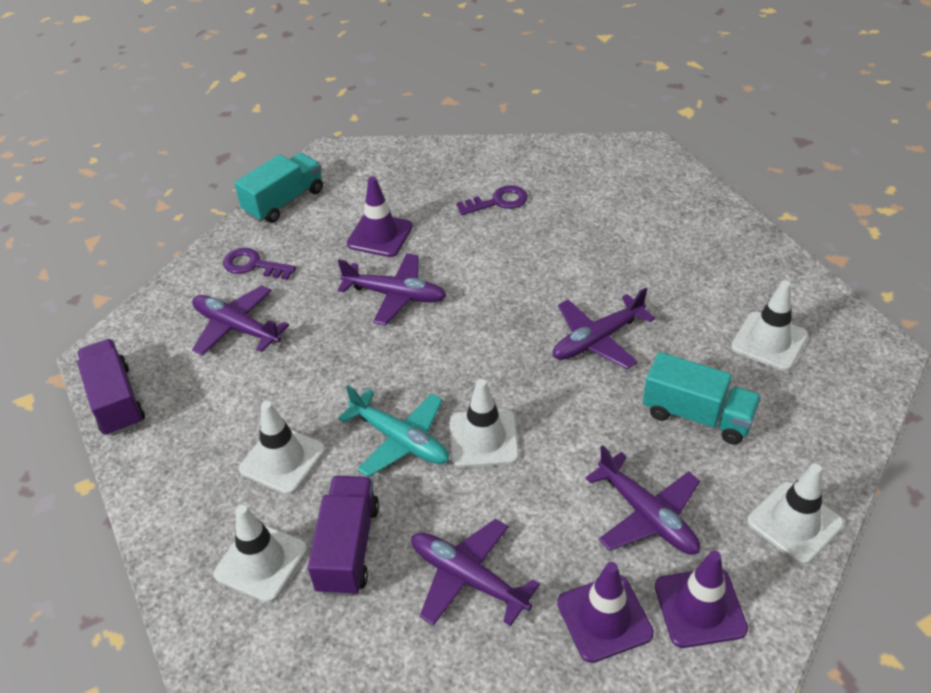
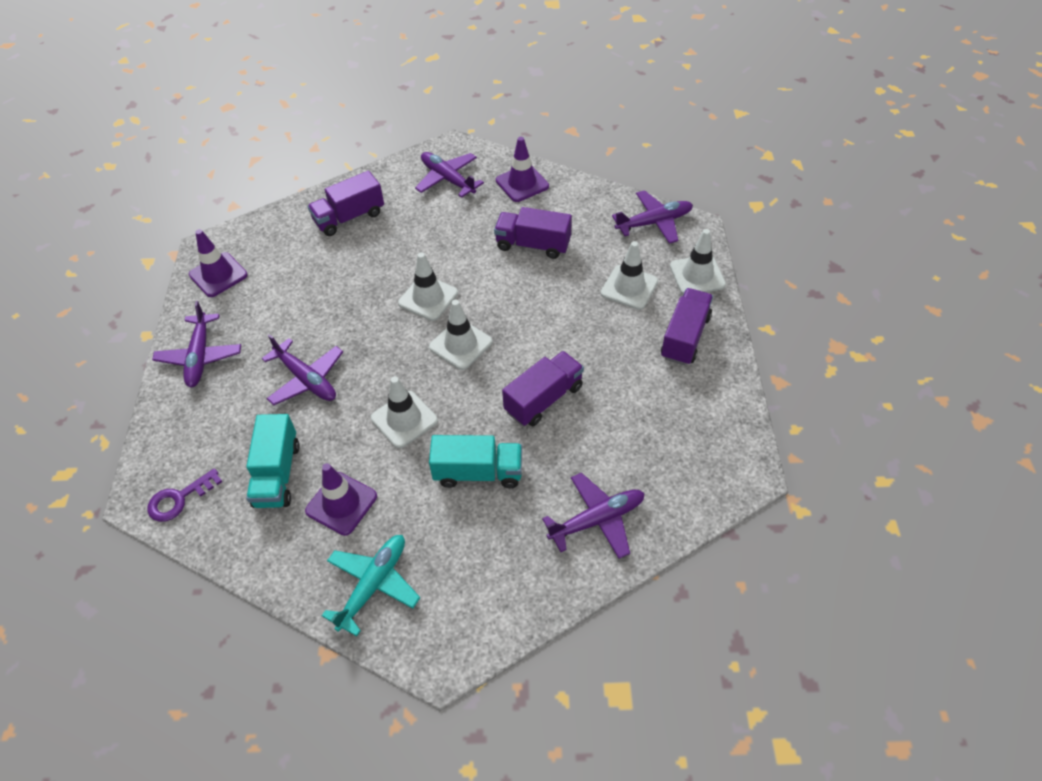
purple key: 2 -> 1
purple truck: 2 -> 4

